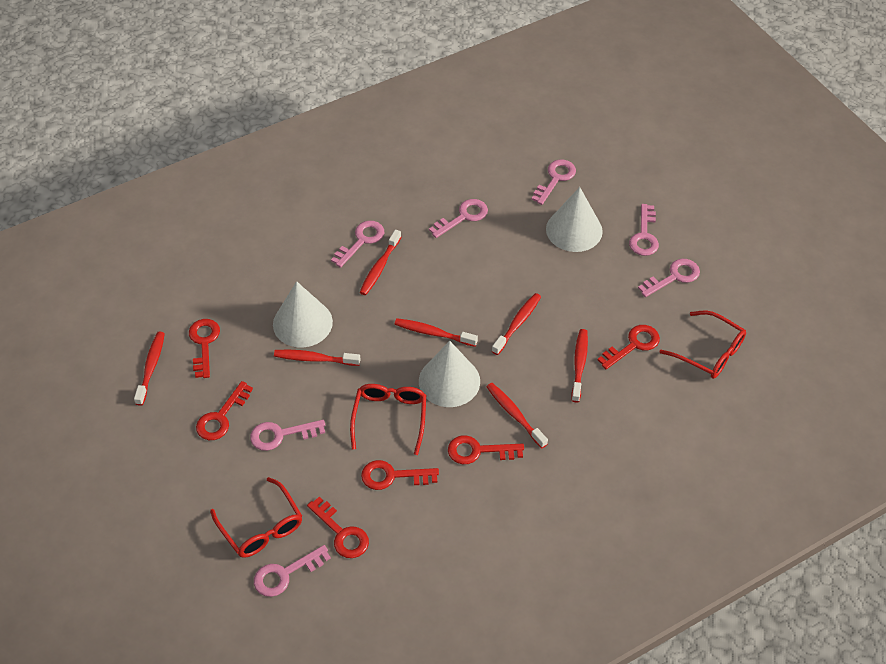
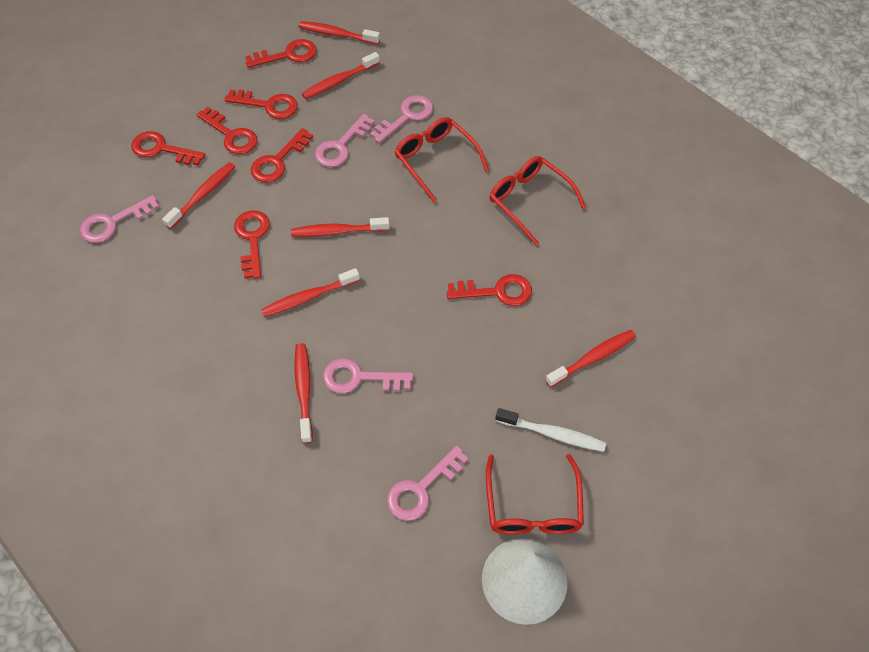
pink key: 7 -> 5
red key: 6 -> 7
white cone: 3 -> 1
white toothbrush: 0 -> 1

